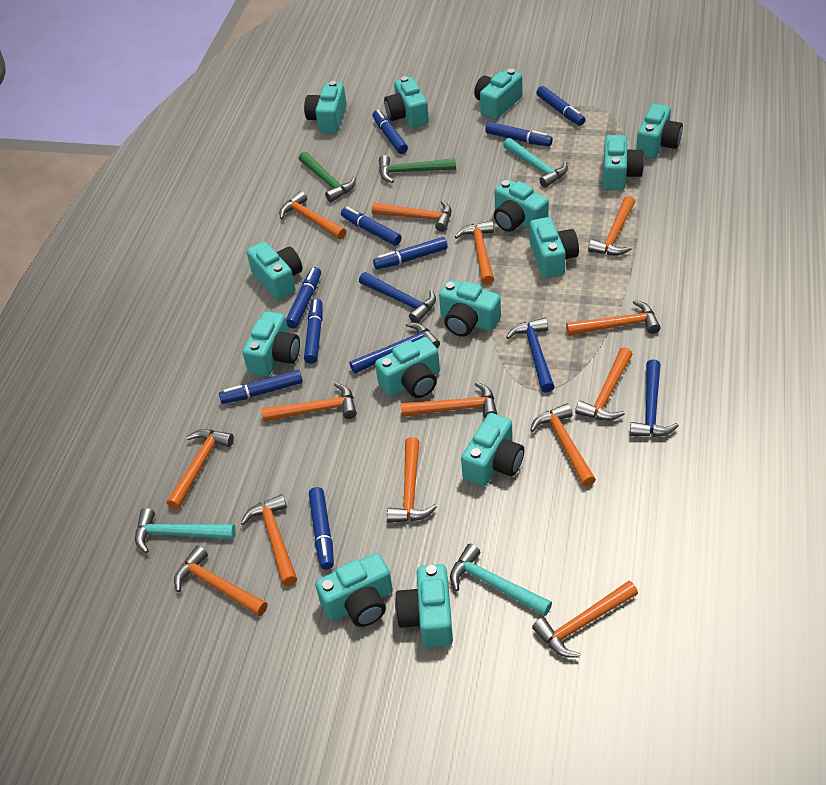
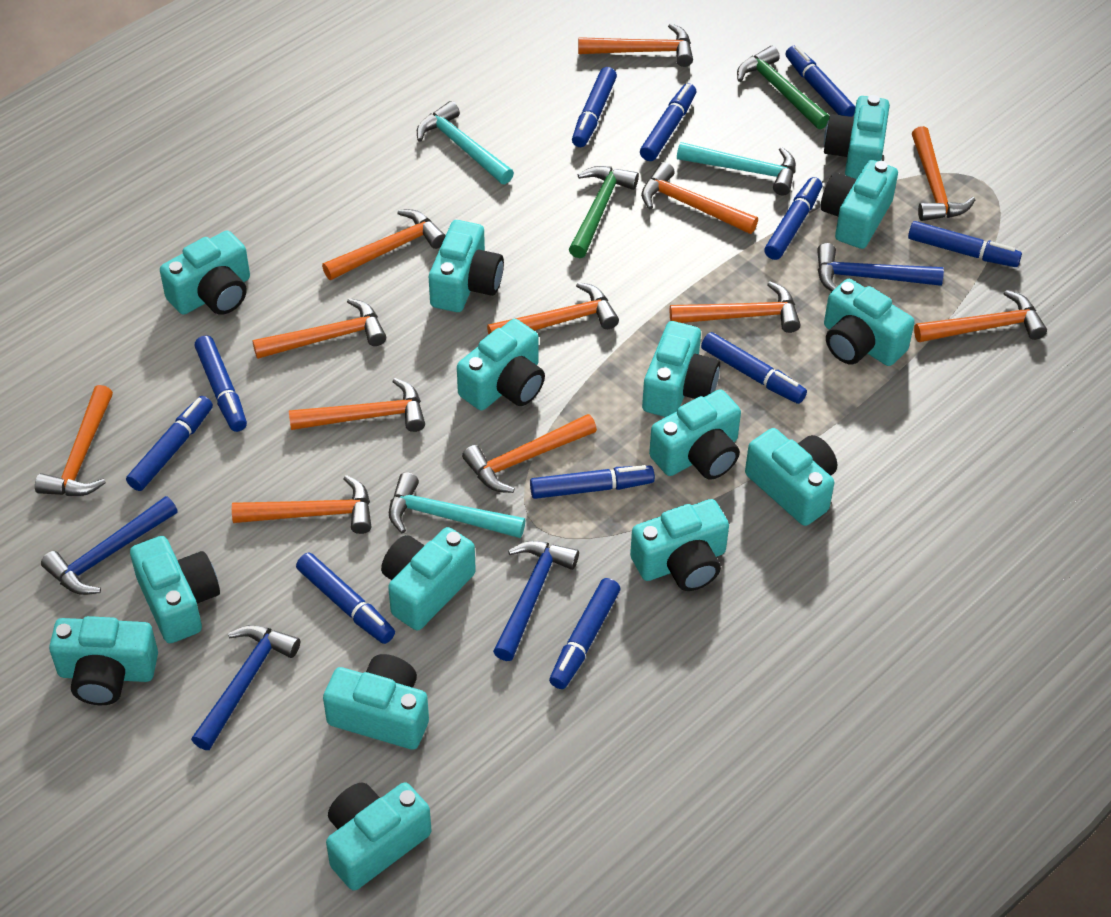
blue marker: 9 -> 11
orange hammer: 14 -> 12
turquoise camera: 14 -> 15

